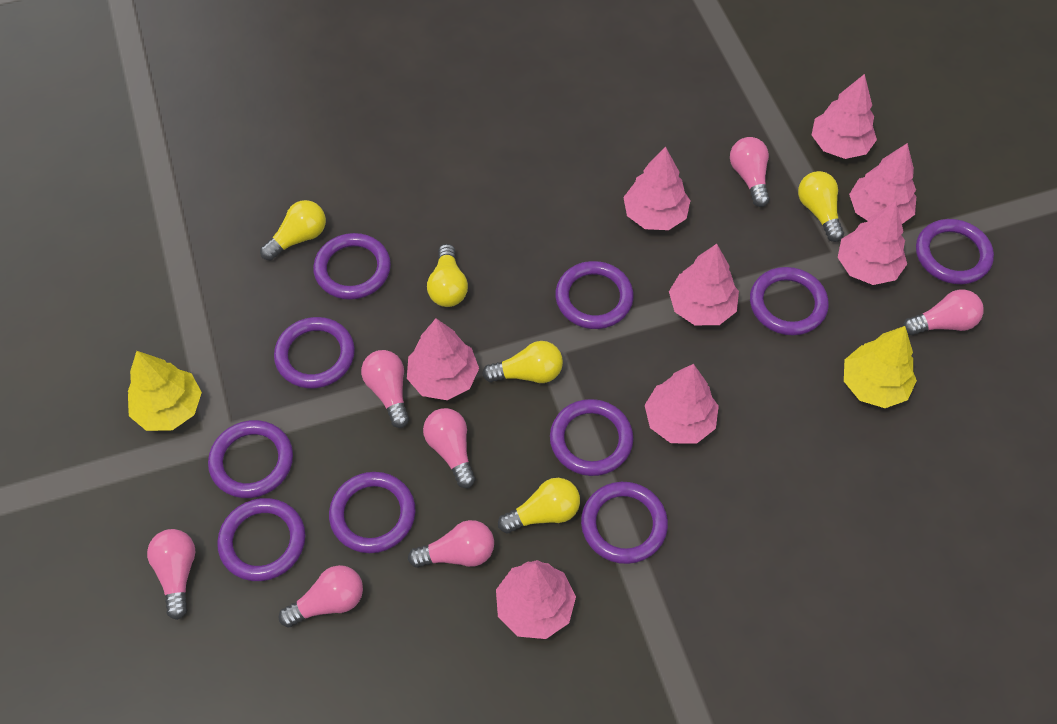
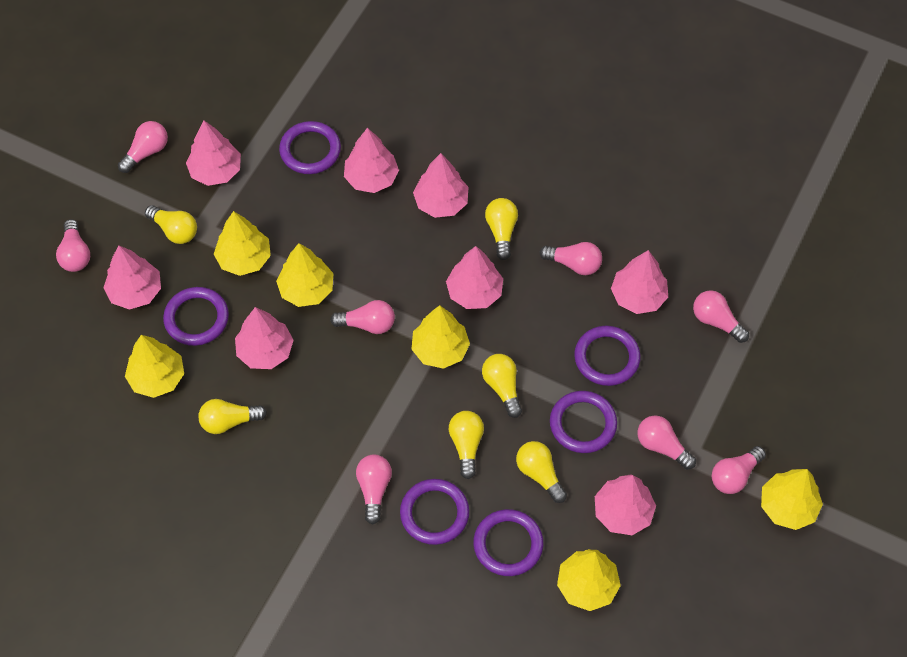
pink light bulb: 7 -> 8
purple ring: 10 -> 6
yellow light bulb: 5 -> 6
yellow tree: 2 -> 6

